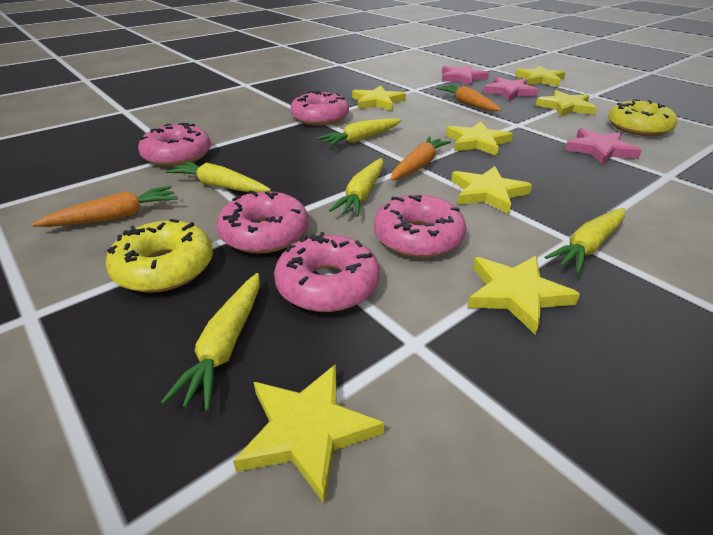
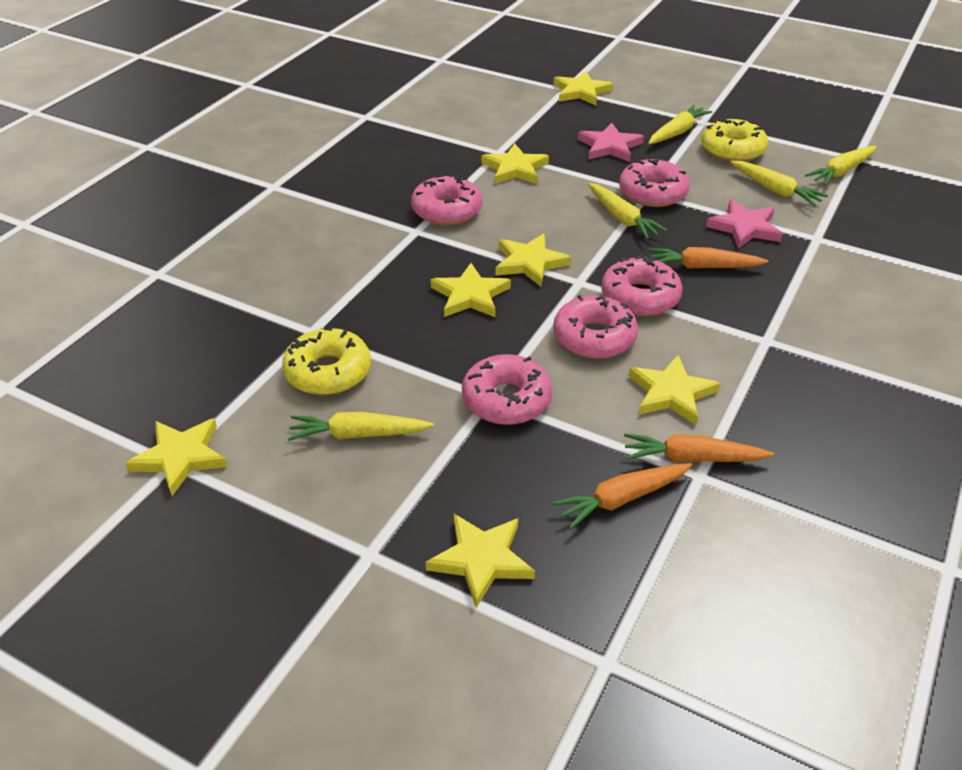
pink star: 3 -> 2

